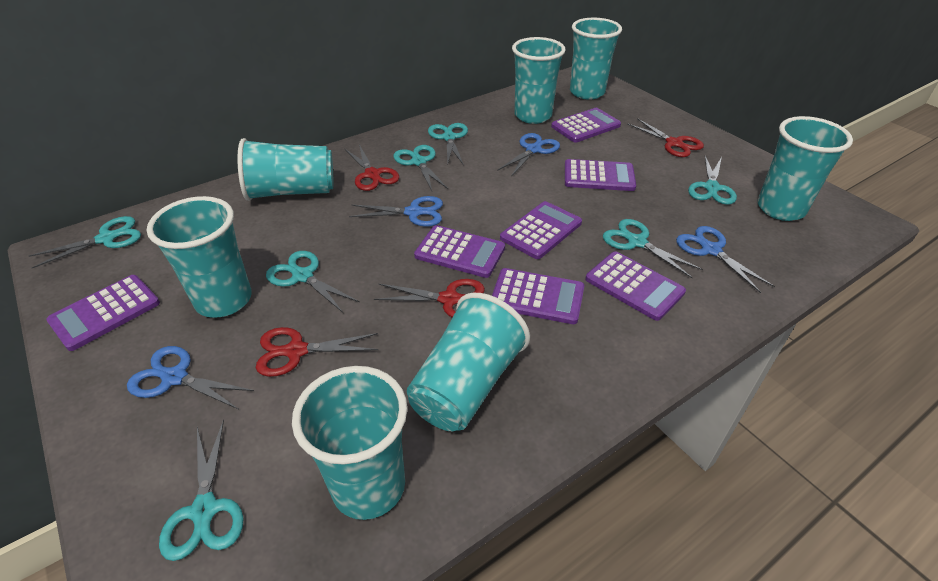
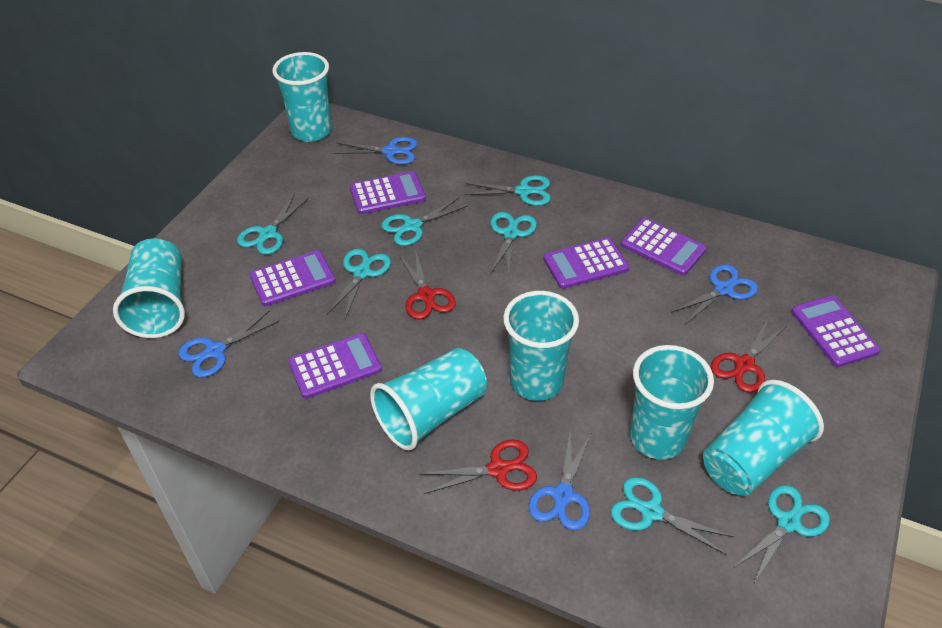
purple calculator: 7 -> 6
red scissors: 4 -> 3
turquoise cup: 7 -> 6

